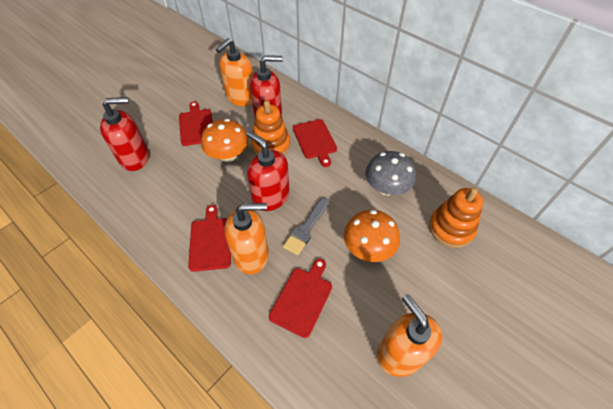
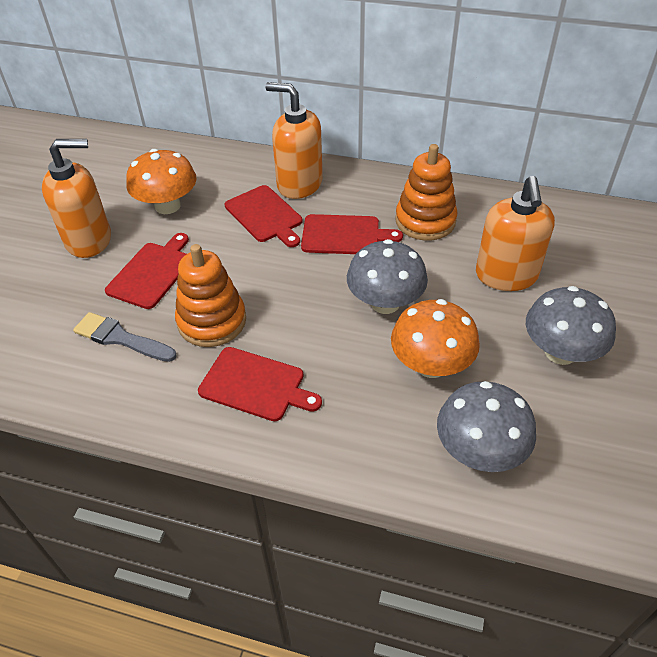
grey mushroom: 1 -> 3
red soap dispenser: 3 -> 0

